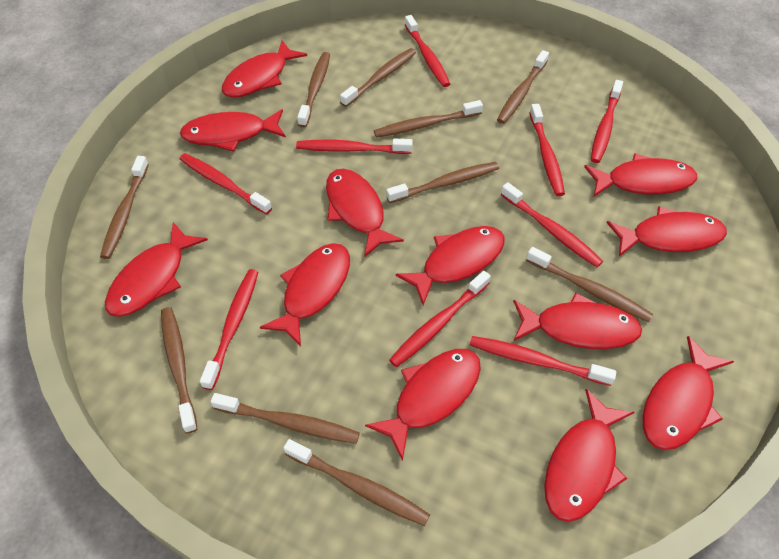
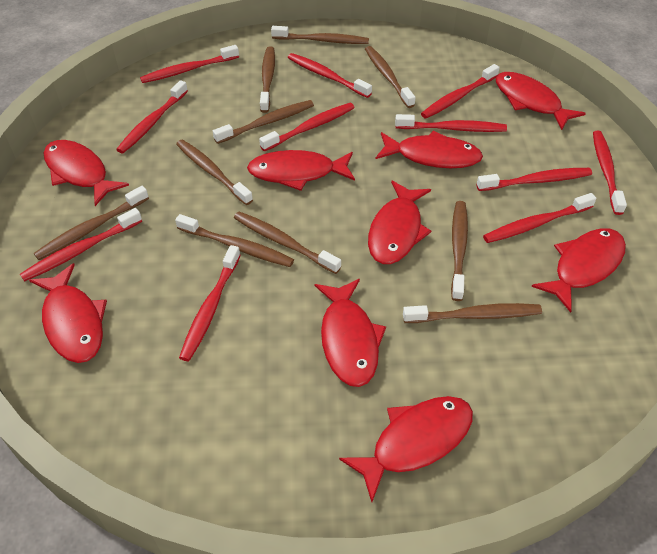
red fish: 12 -> 9
red toothbrush: 9 -> 11

